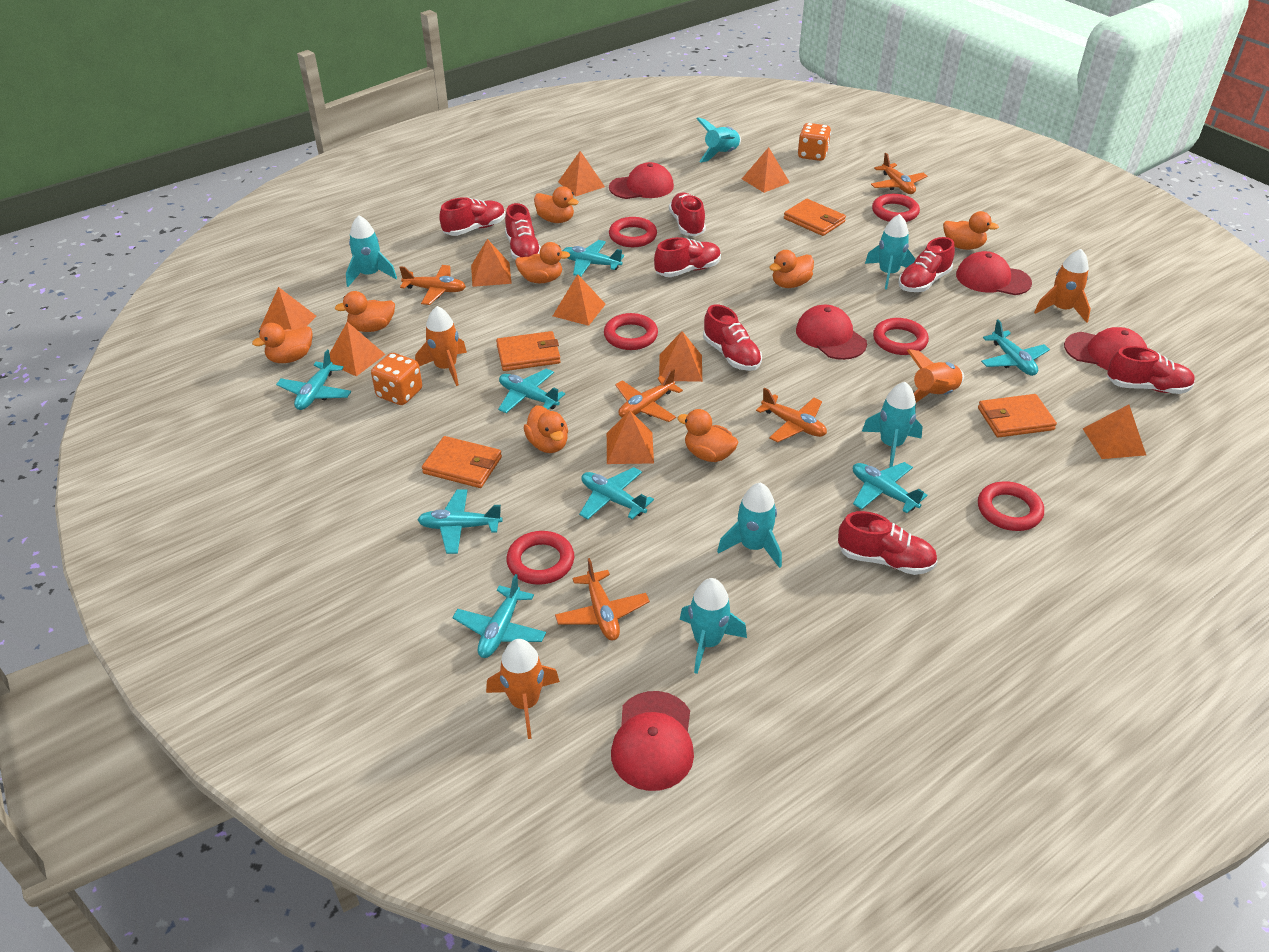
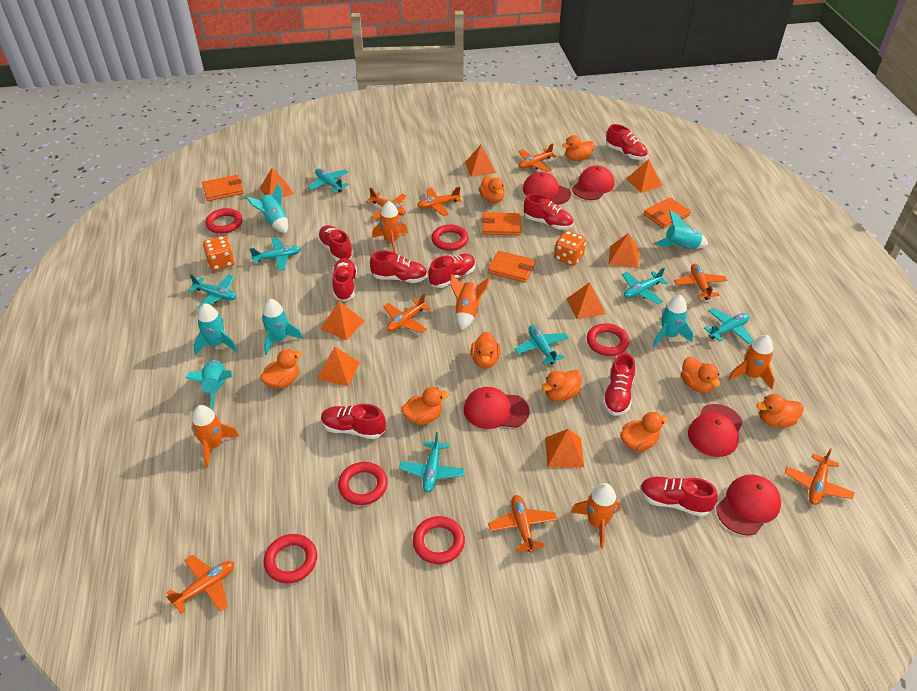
orange duck: 8 -> 9
orange plane: 5 -> 8
orange pyramid: 9 -> 8
orange rocket: 4 -> 5
red shoe: 8 -> 9
turquoise plane: 8 -> 7

